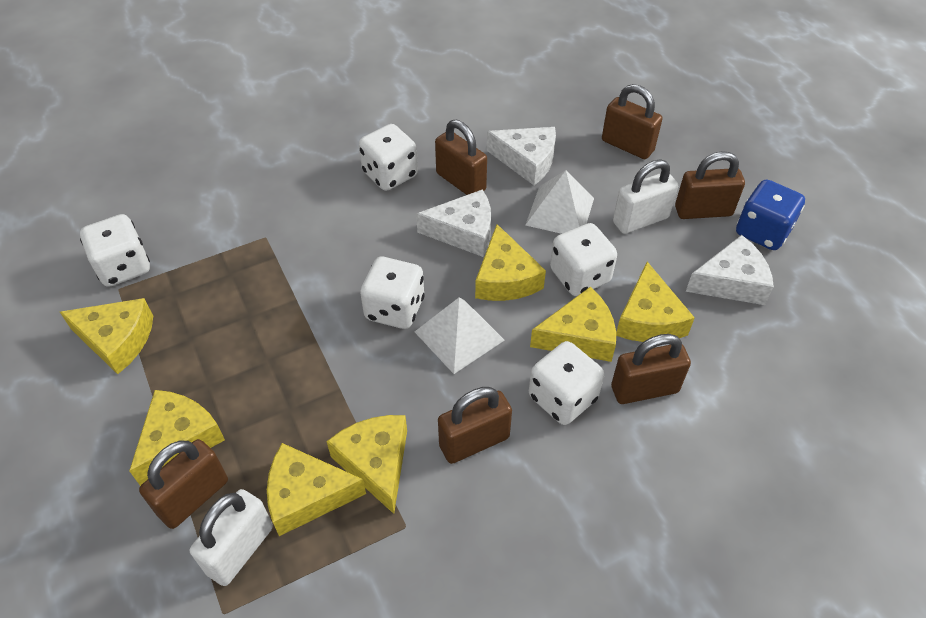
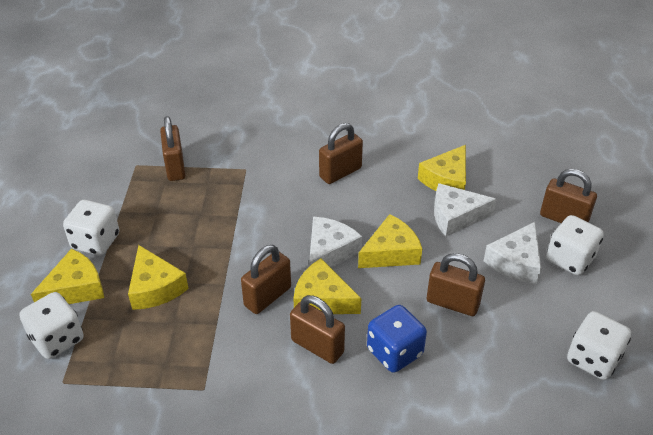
white dice: 5 -> 4
white padlock: 2 -> 0
white pyramid: 2 -> 0
yellow cheese: 7 -> 5

